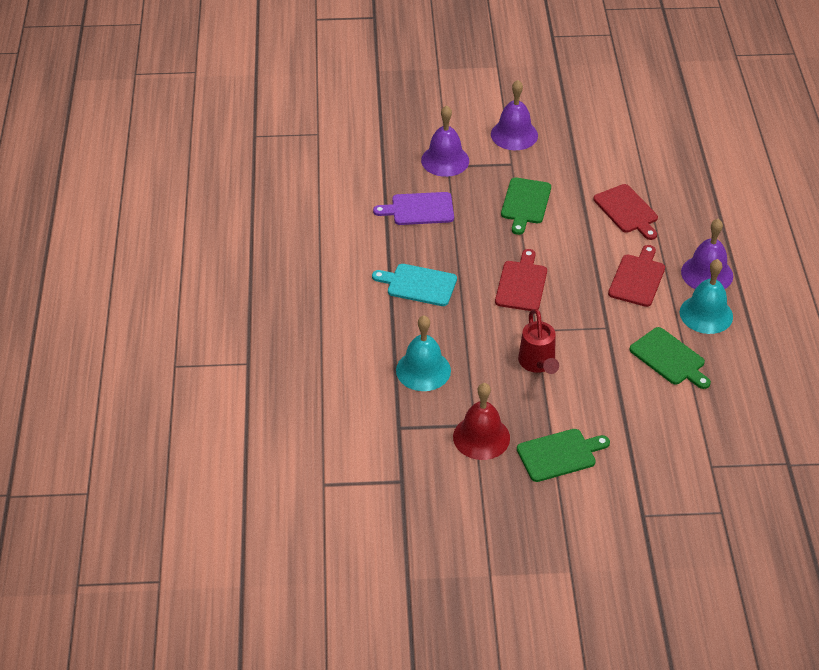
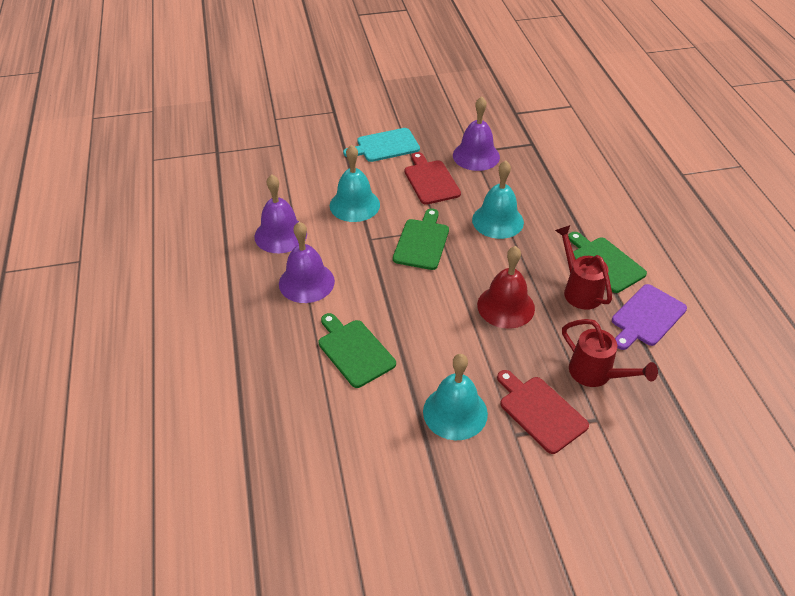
red cutting board: 3 -> 2
red watering can: 1 -> 2
turquoise bell: 2 -> 3

